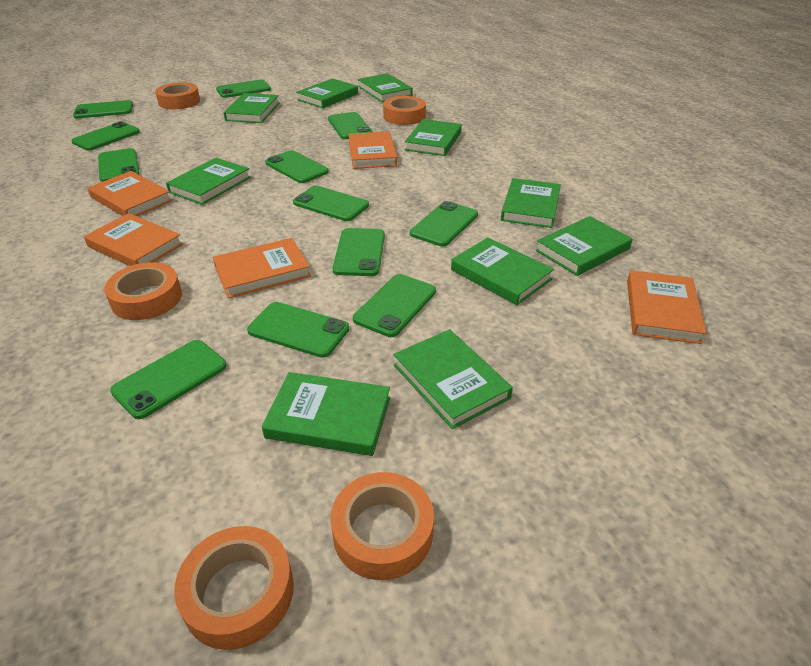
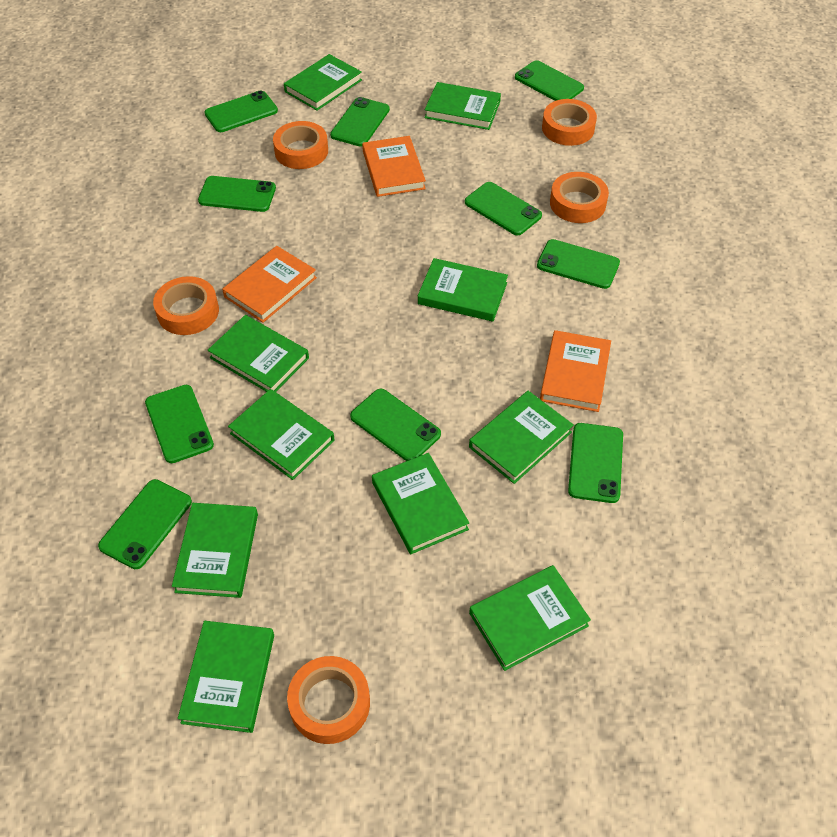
green phone: 12 -> 10
orange book: 5 -> 3

